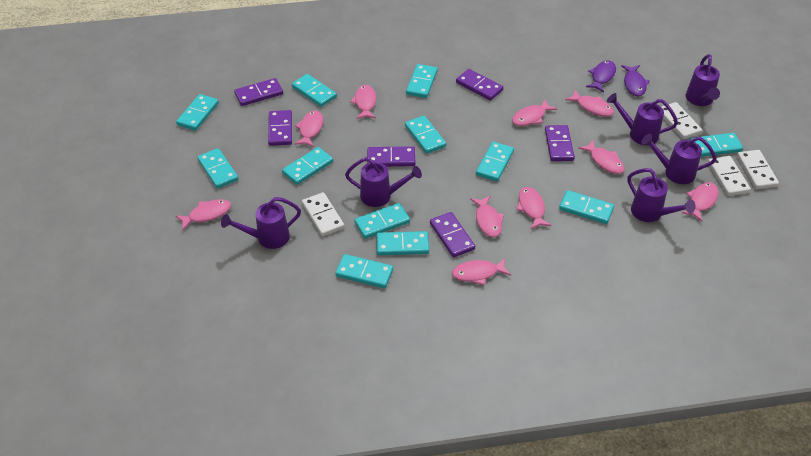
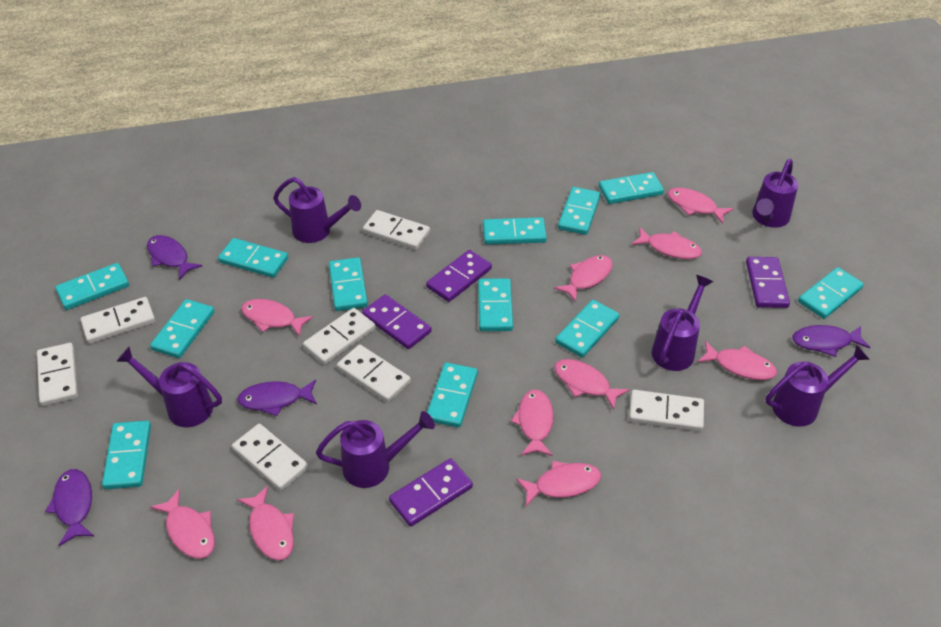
purple domino: 6 -> 4
purple fish: 2 -> 4
white domino: 4 -> 7

